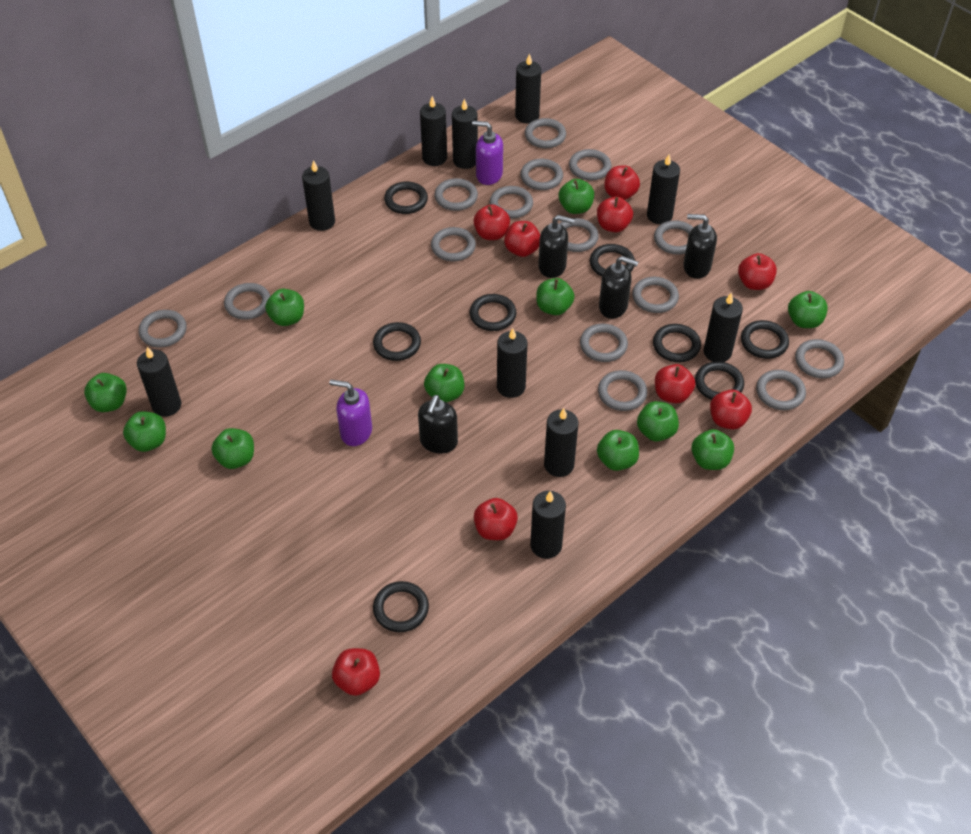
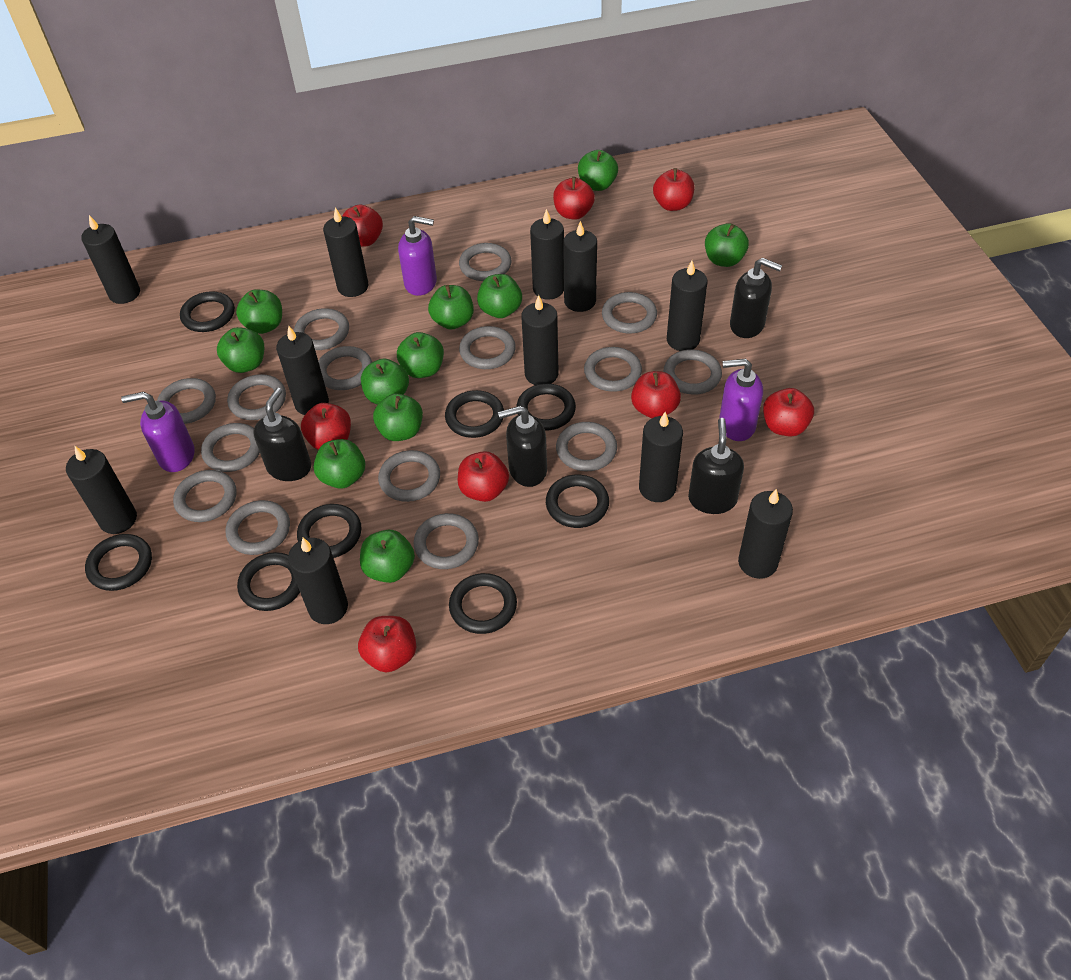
black candle: 10 -> 11
purple soap dispenser: 2 -> 3
red apple: 9 -> 8

